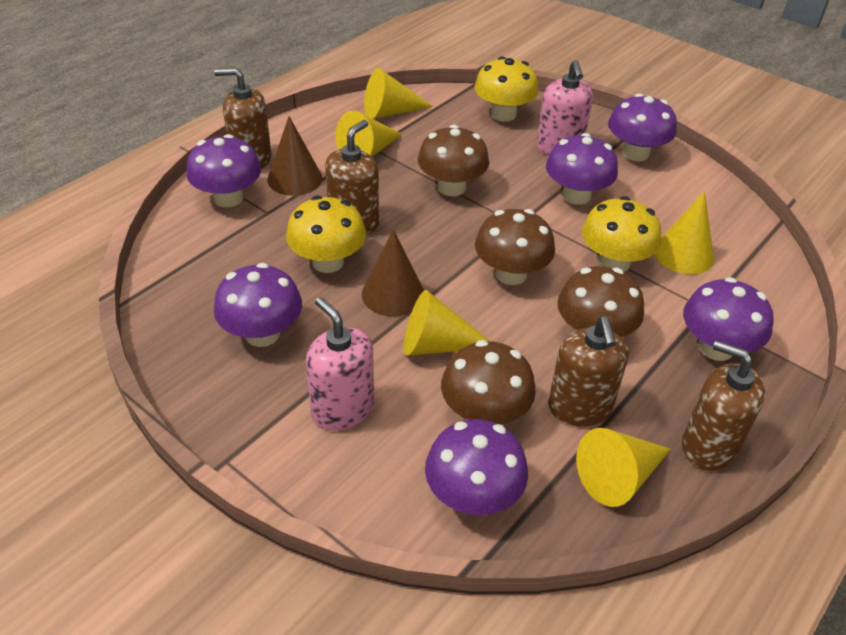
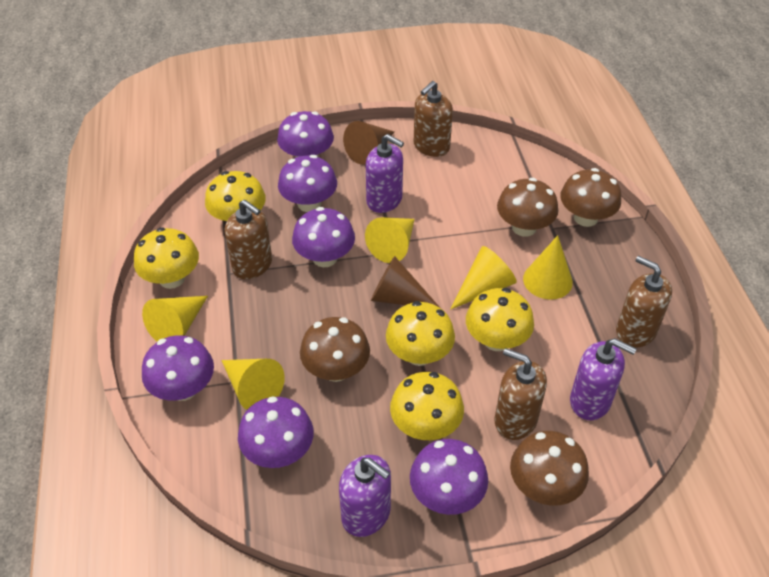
pink soap dispenser: 2 -> 0
purple soap dispenser: 0 -> 3
yellow mushroom: 3 -> 5

